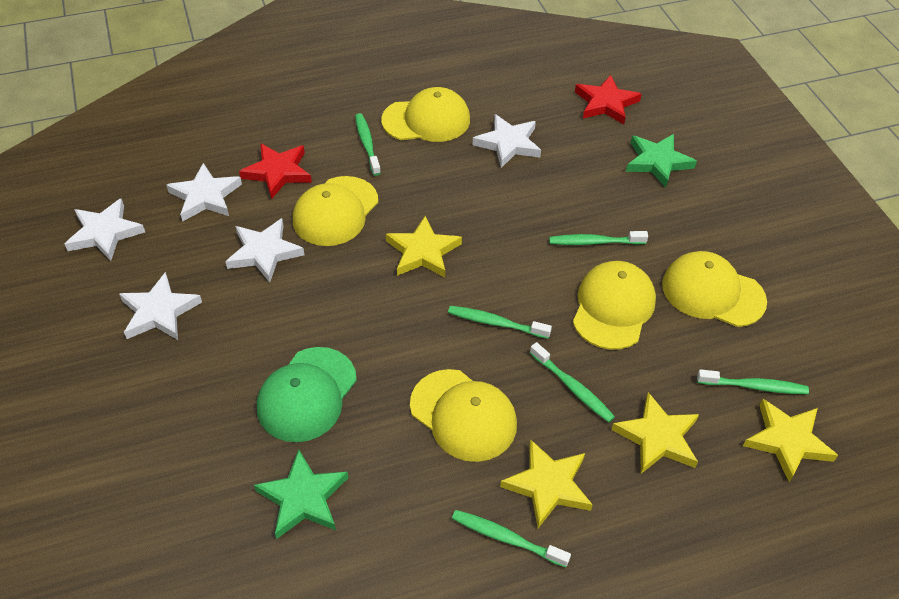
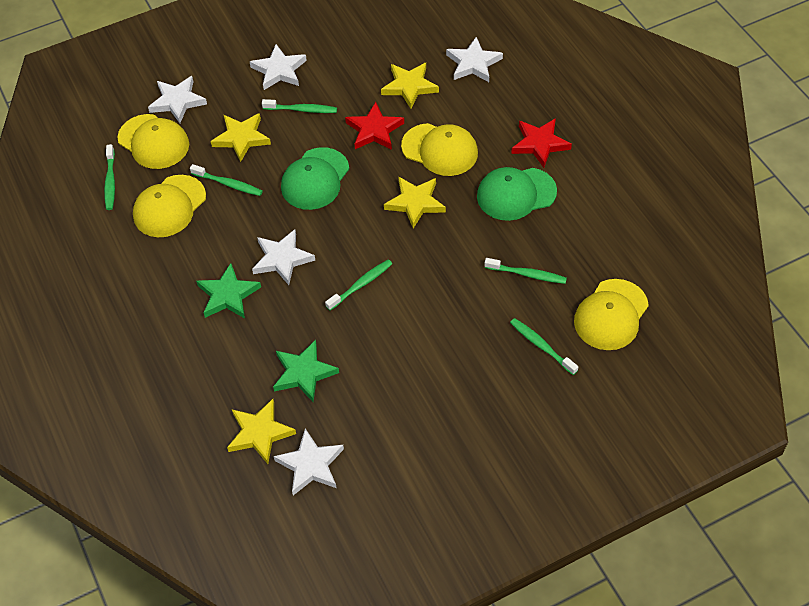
green cap: 1 -> 2
yellow cap: 5 -> 4

